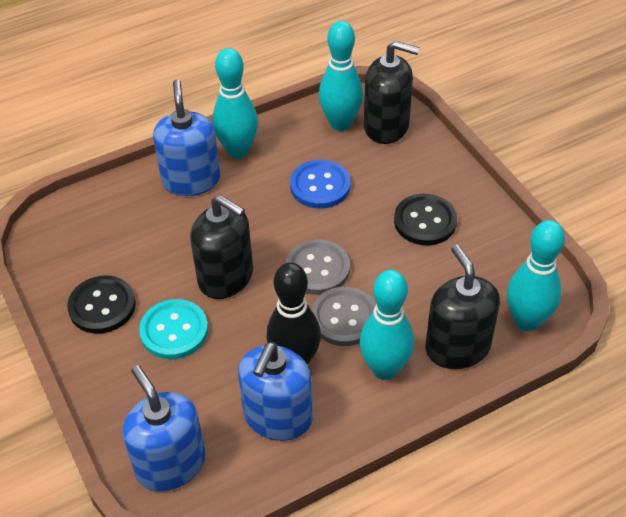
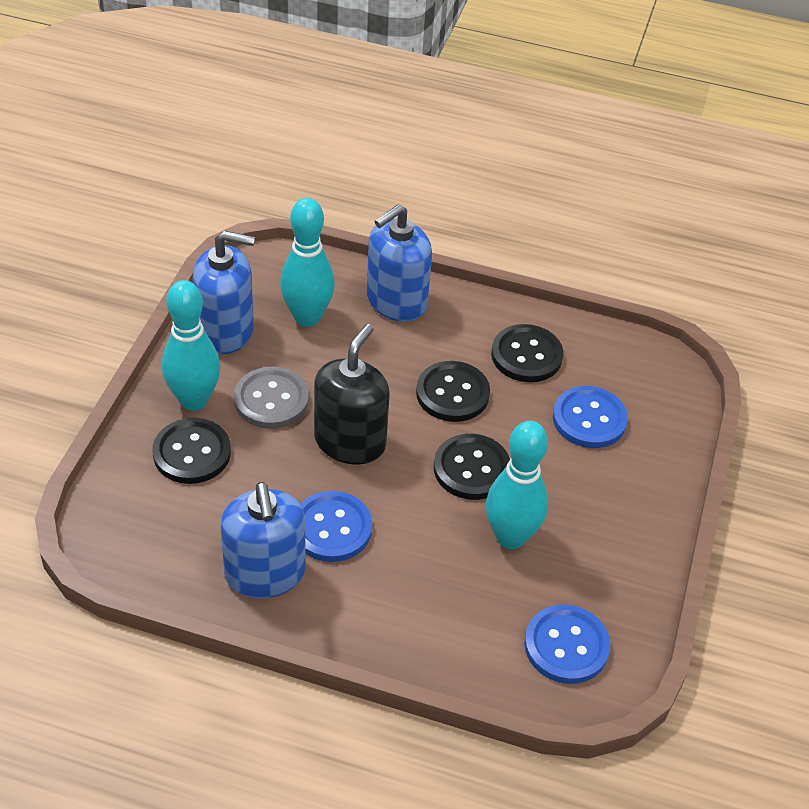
black bowling pin: 1 -> 0
black button: 2 -> 4
black soap dispenser: 3 -> 1
blue button: 1 -> 3
grey button: 2 -> 1
turquoise bowling pin: 4 -> 3
turquoise button: 1 -> 0

